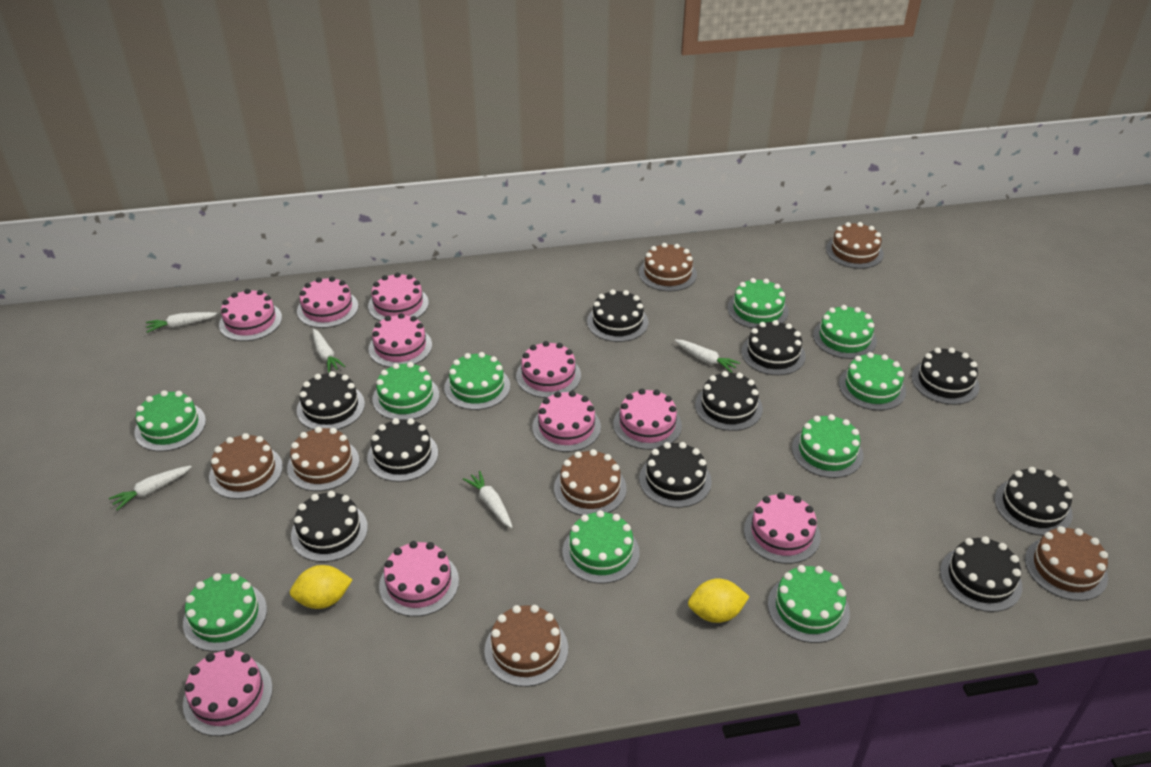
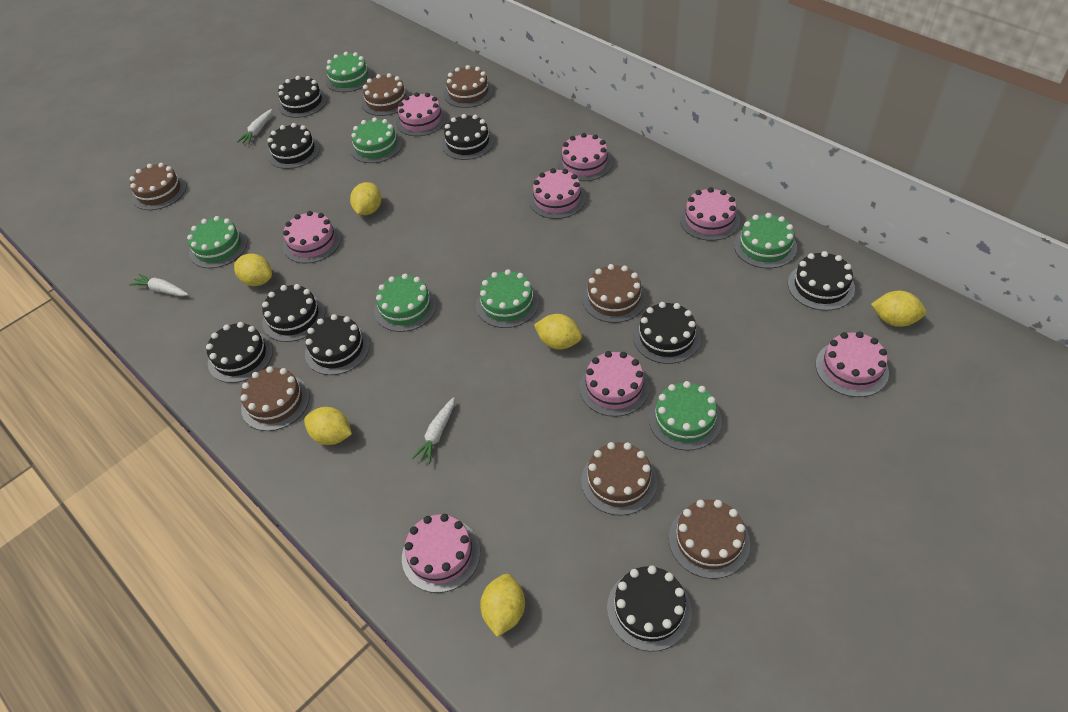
black cake: 10 -> 9
green cake: 10 -> 7
pink cake: 10 -> 8
white carrot: 5 -> 3
yellow lemon: 2 -> 6

